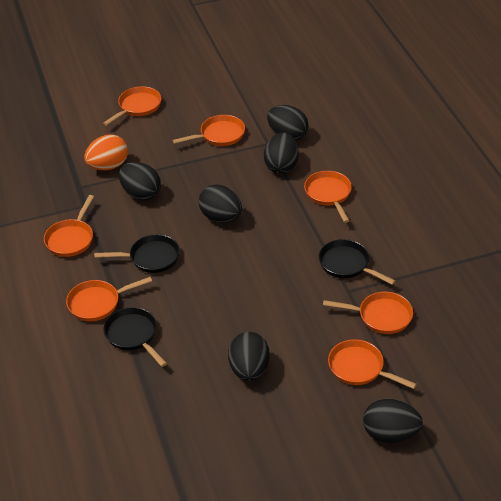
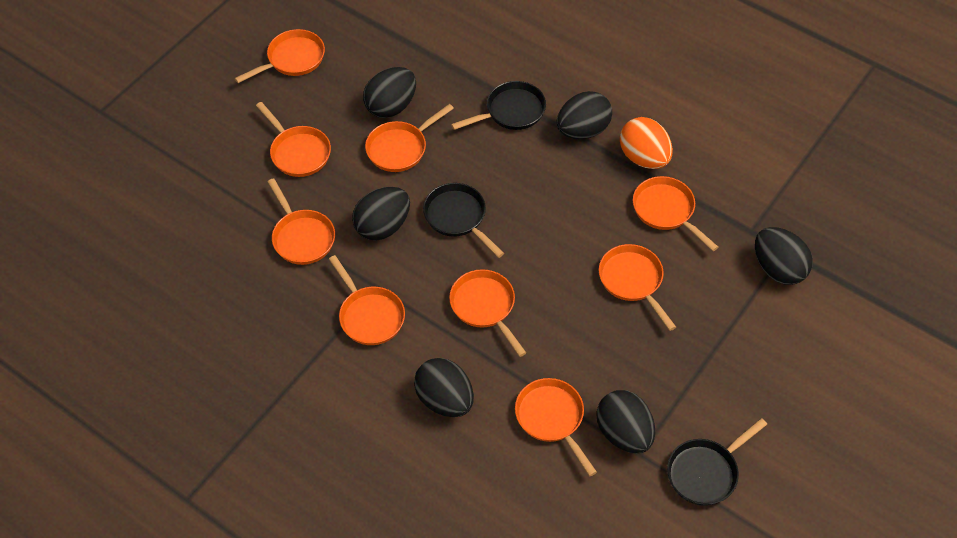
orange pan: 7 -> 9

